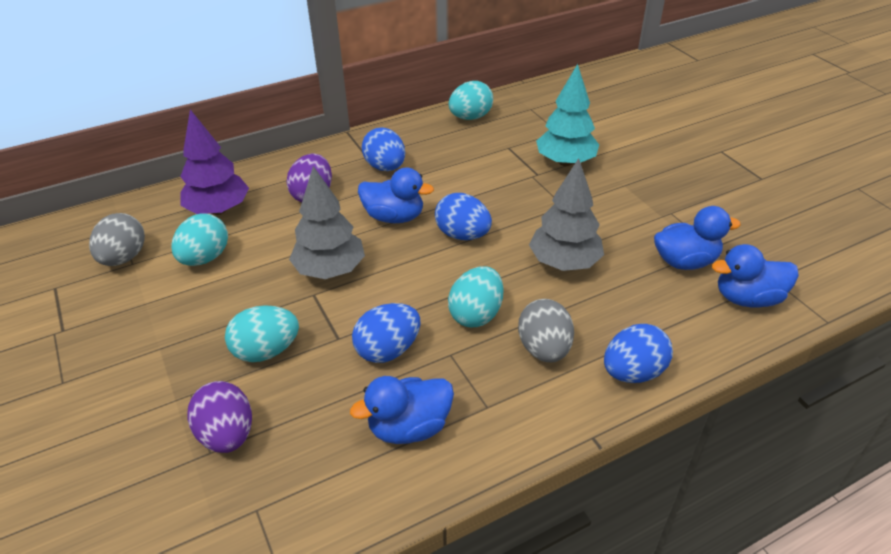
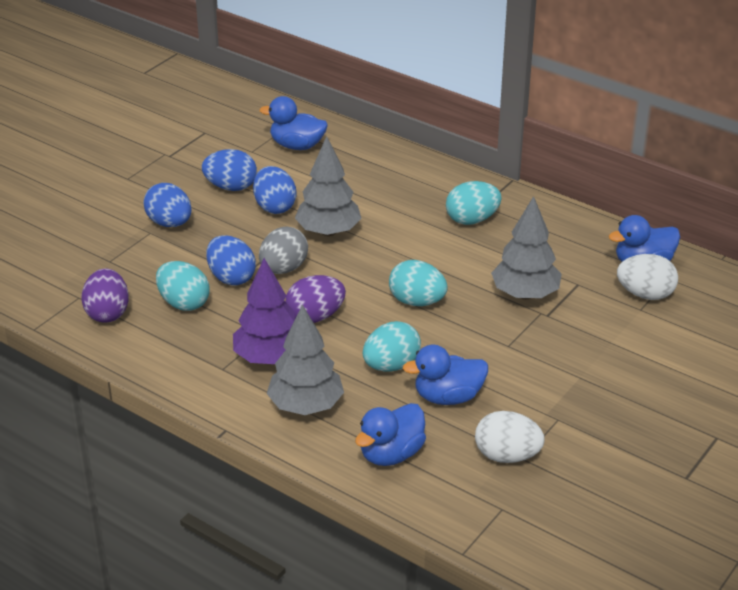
grey egg: 2 -> 1
grey tree: 2 -> 3
turquoise tree: 1 -> 0
white egg: 0 -> 2

